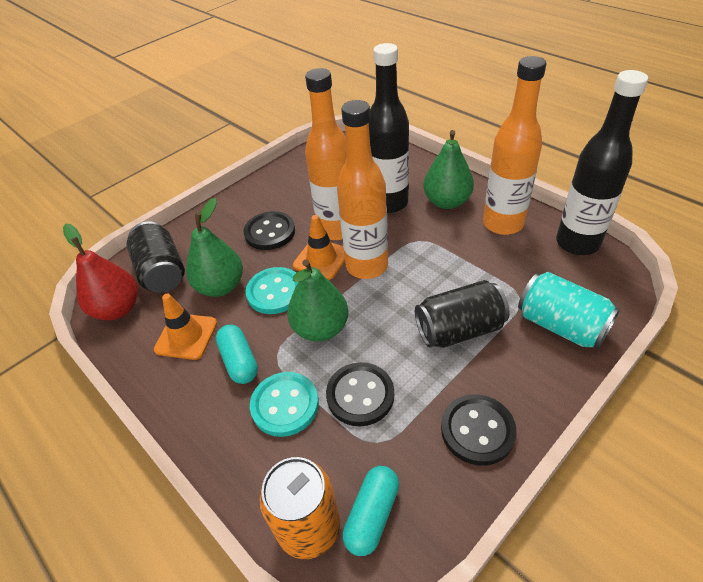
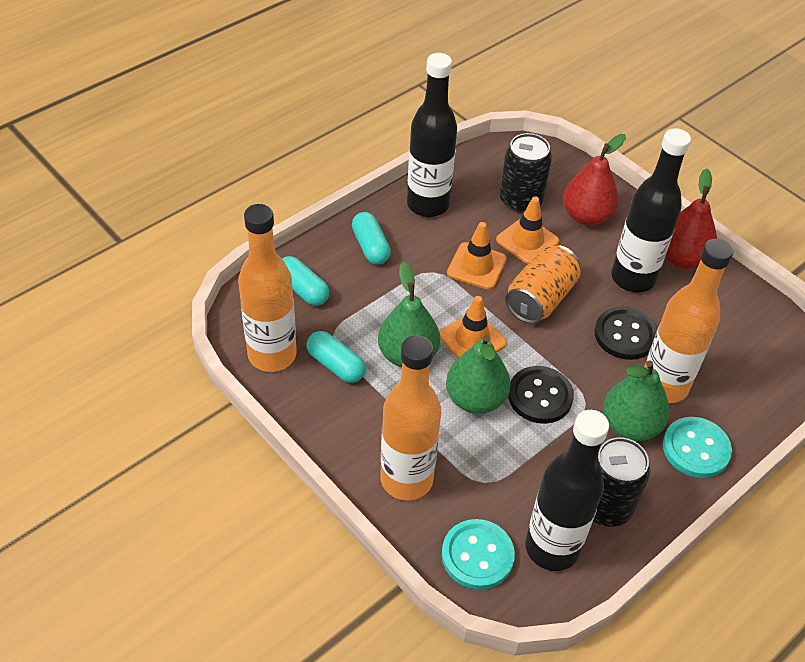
black bottle: 2 -> 3
black button: 3 -> 2
orange traffic cone: 2 -> 3
red pear: 1 -> 2
turquoise can: 1 -> 0
turquoise capsule: 2 -> 3

